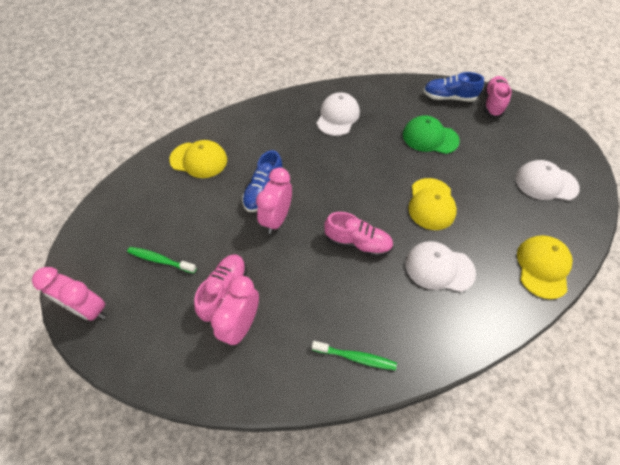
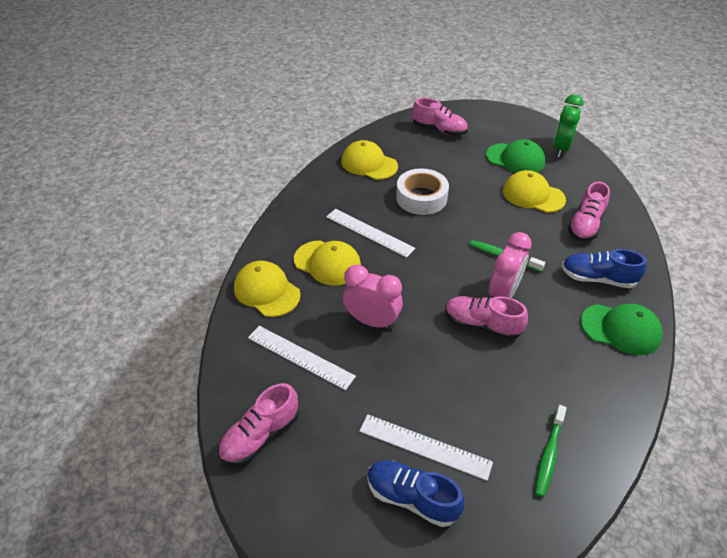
green cap: 1 -> 2
green clock: 0 -> 1
pink clock: 3 -> 2
pink shoe: 3 -> 4
white cap: 3 -> 0
white ruler: 0 -> 3
white tape: 0 -> 1
yellow cap: 3 -> 4

